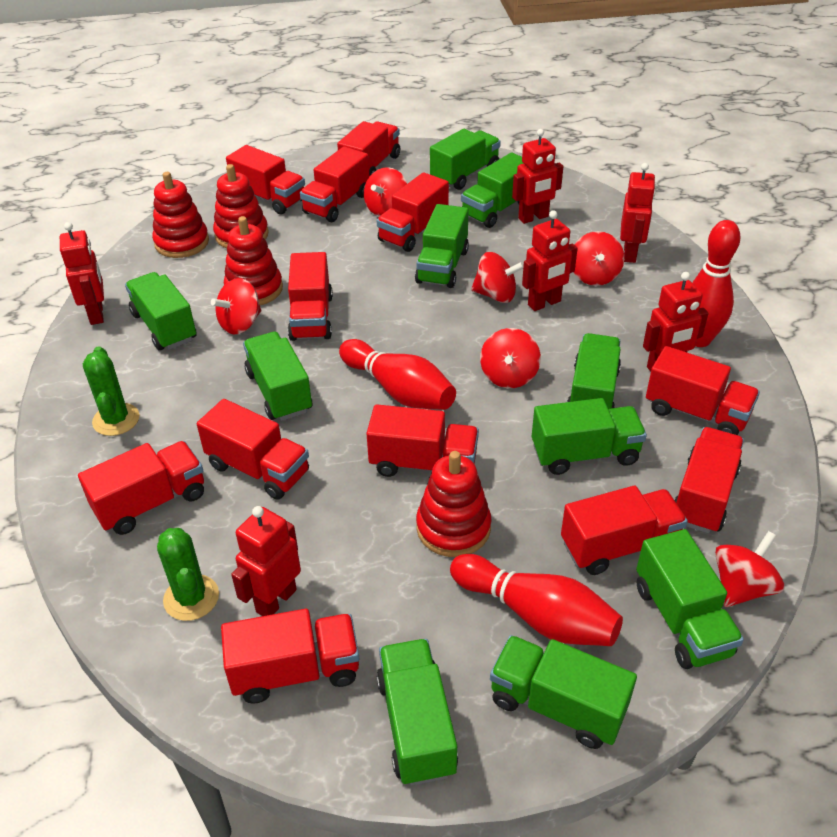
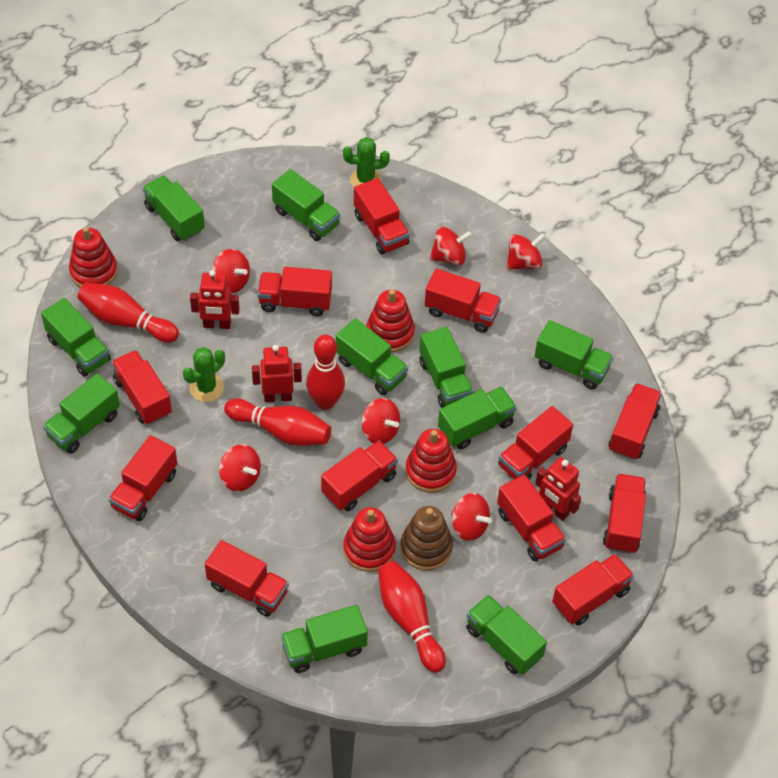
brown stacking toy: 0 -> 1
red bowling pin: 3 -> 4
red robot: 6 -> 3

